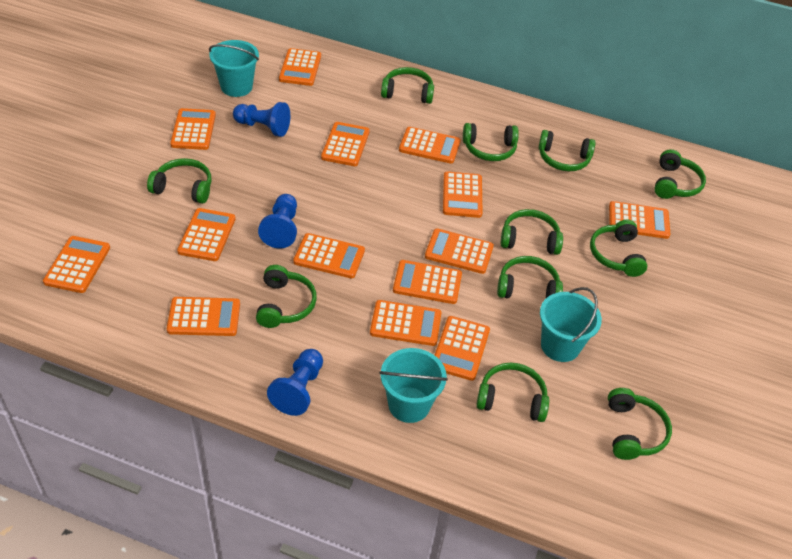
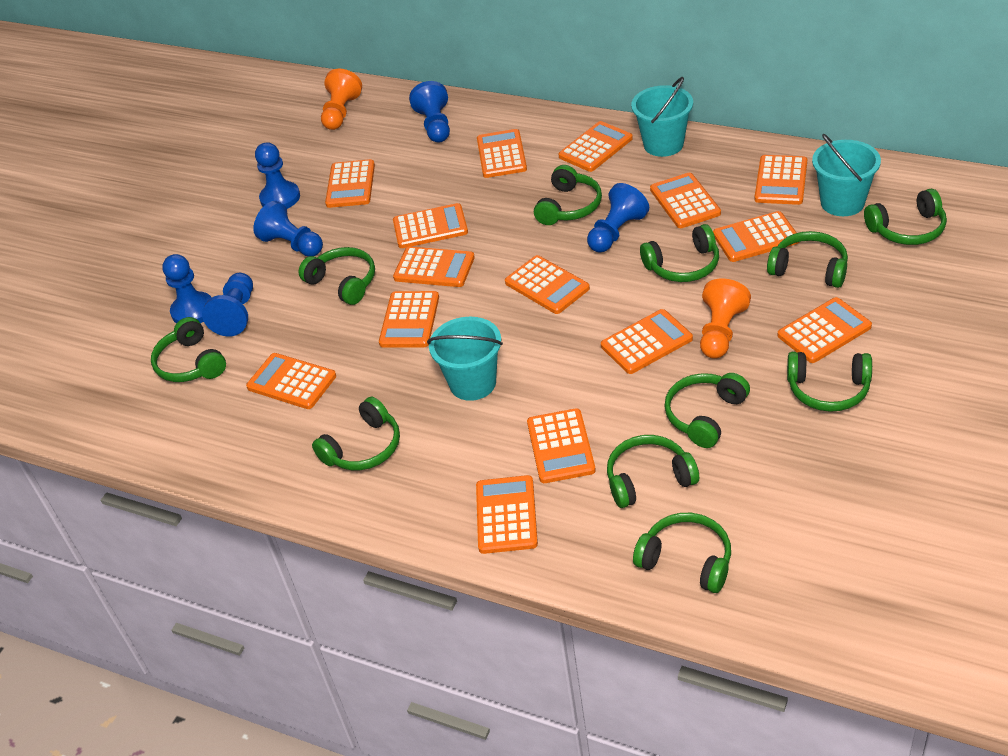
blue pawn: 3 -> 6
orange calculator: 14 -> 15
orange pawn: 0 -> 2

